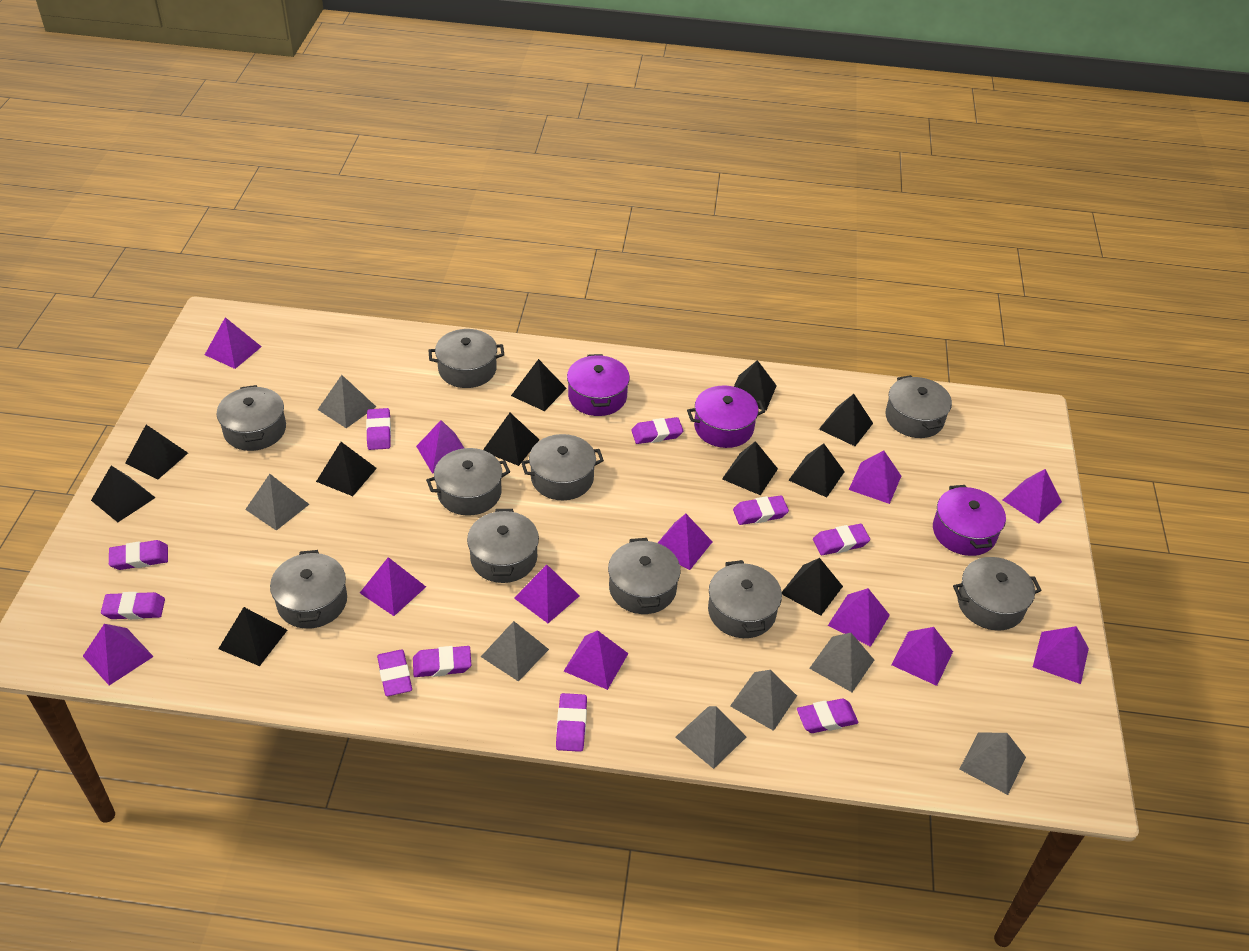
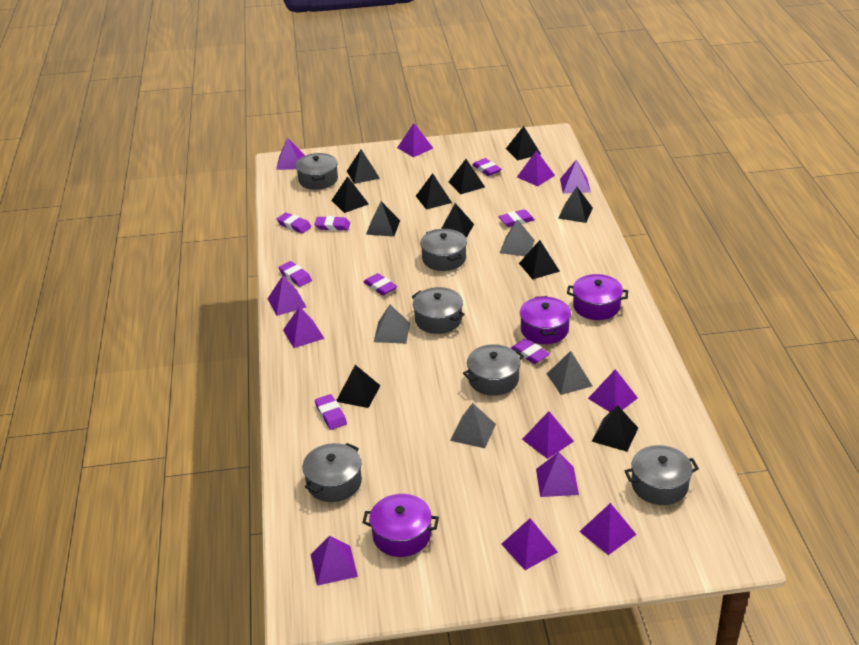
grey pot: 10 -> 6
grey pyramid: 7 -> 4
purple eraser: 10 -> 8

